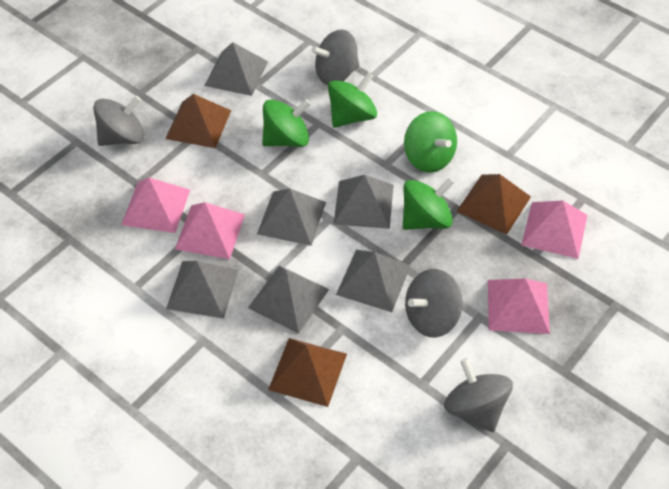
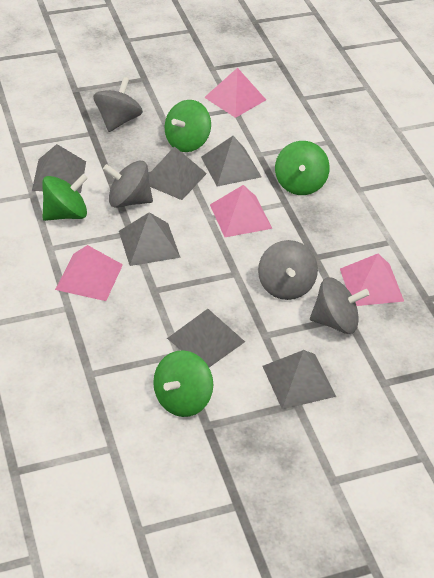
brown pyramid: 3 -> 0

